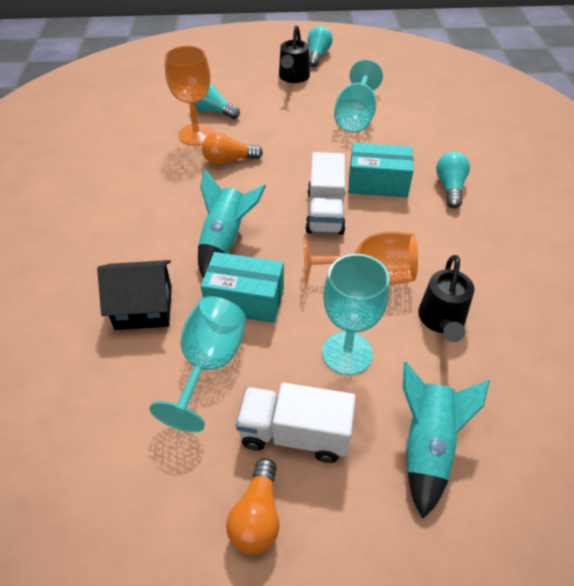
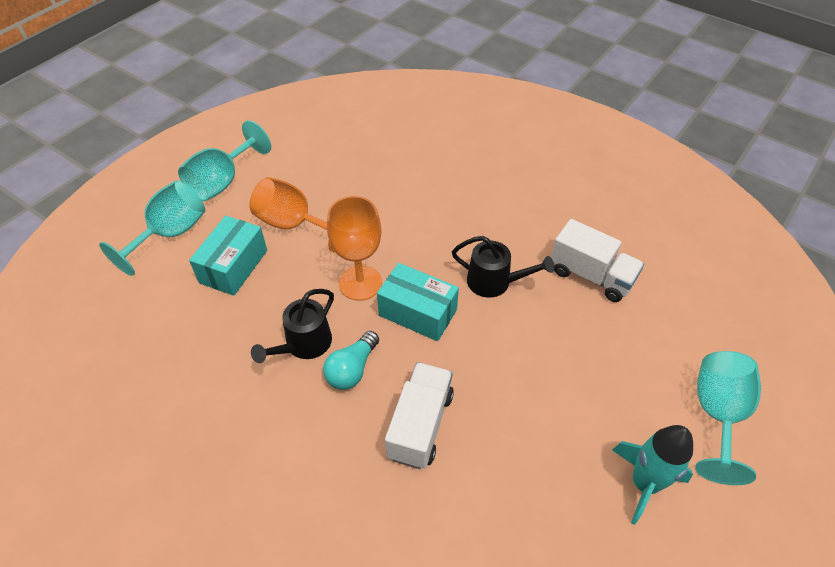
black house: 1 -> 0
orange light bulb: 2 -> 0
turquoise light bulb: 3 -> 1
turquoise rocket: 2 -> 1

